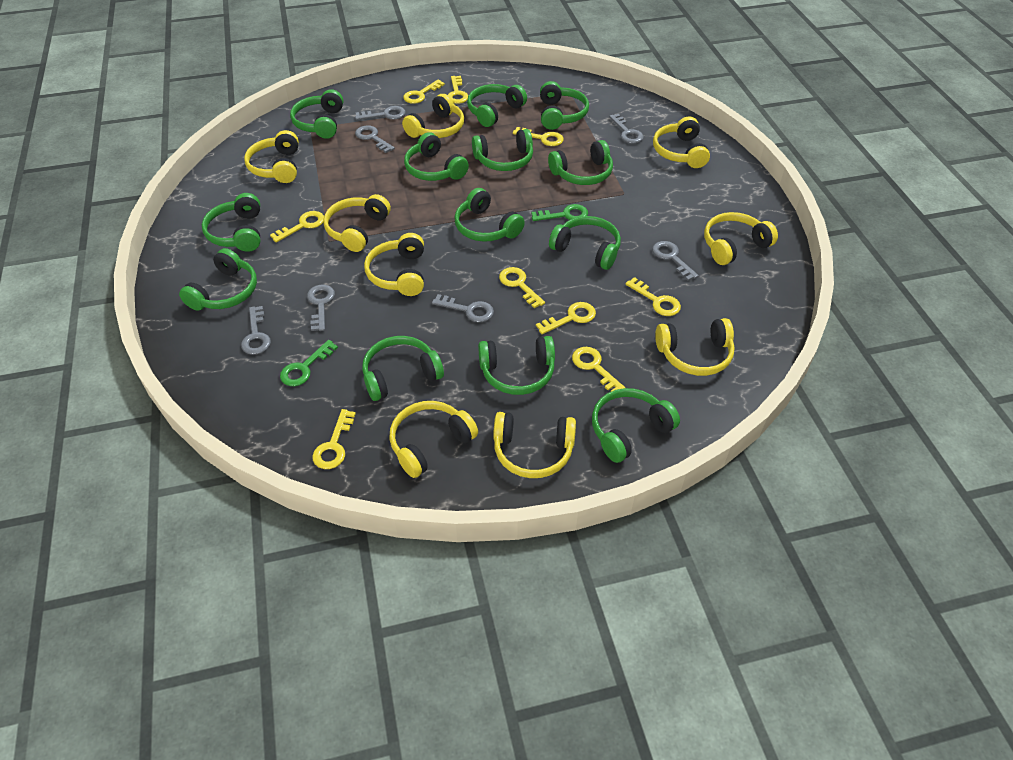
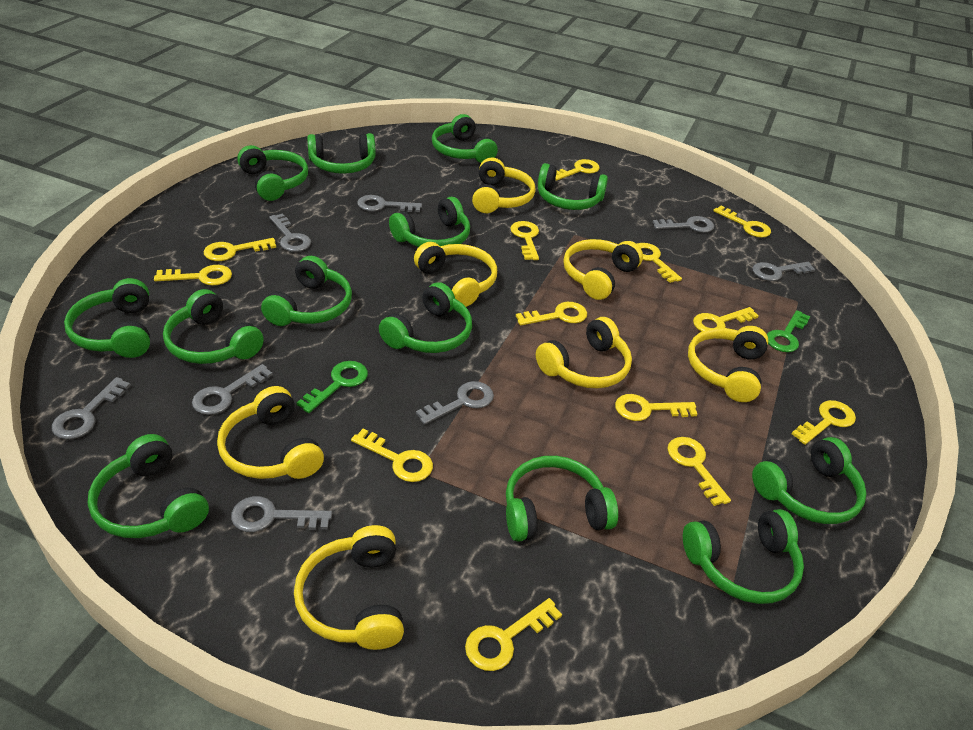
grey key: 7 -> 8
yellow headphones: 9 -> 7
yellow key: 9 -> 13

